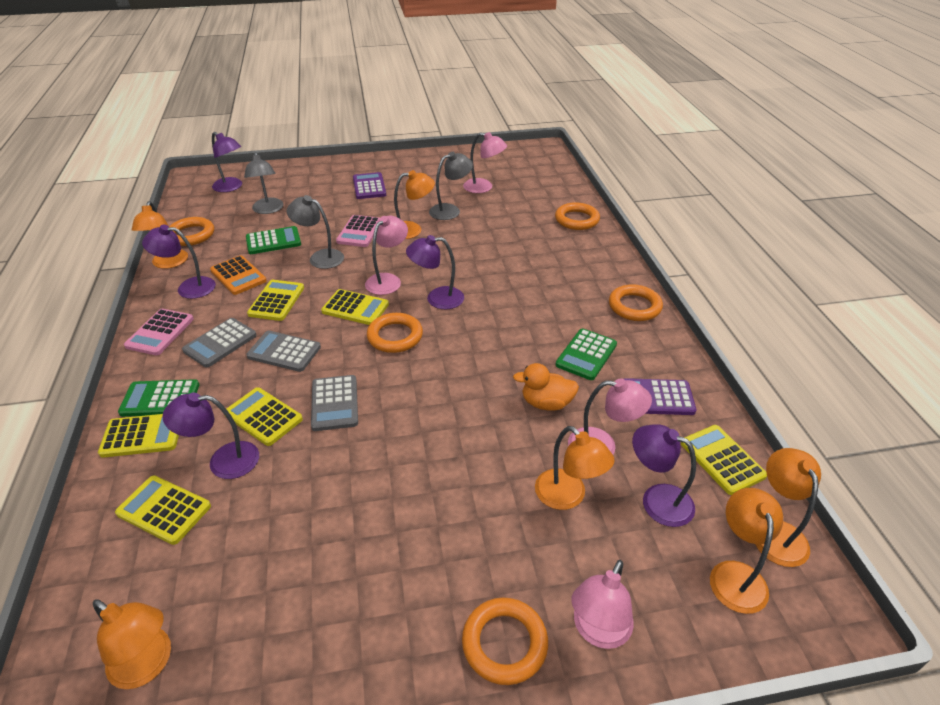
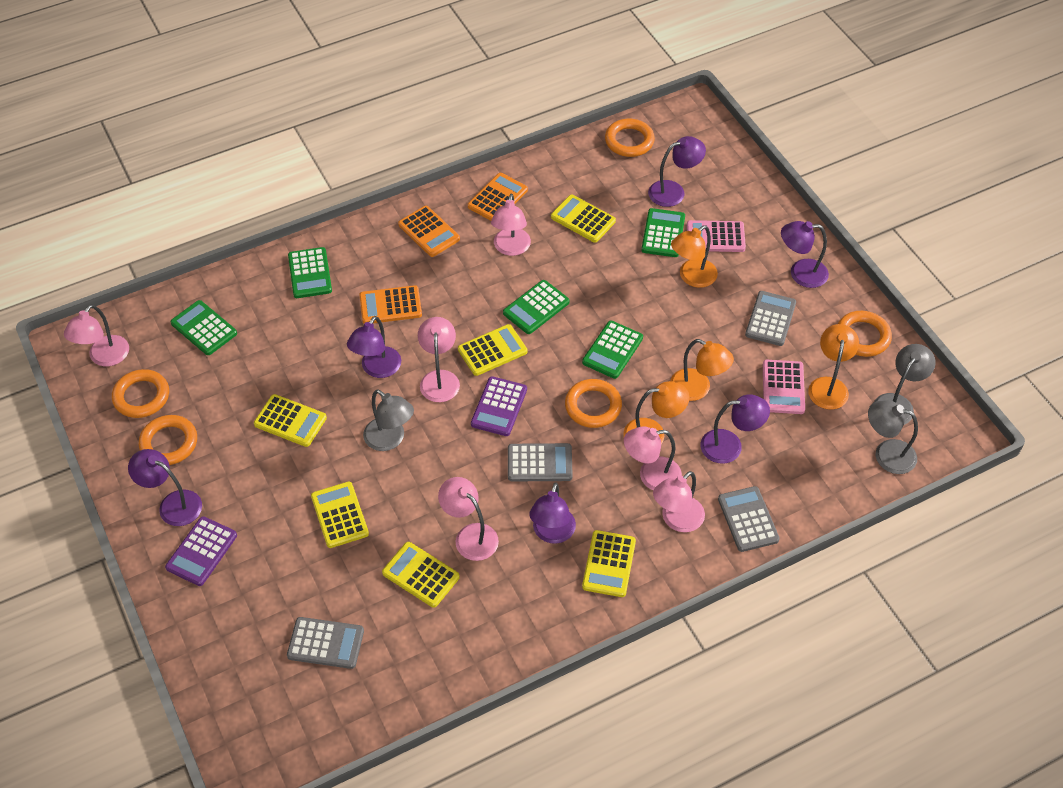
green calculator: 3 -> 5
grey calculator: 3 -> 4
orange calculator: 1 -> 3
orange duck: 1 -> 0
orange lamp: 6 -> 4
pink lamp: 4 -> 6
purple lamp: 5 -> 6

